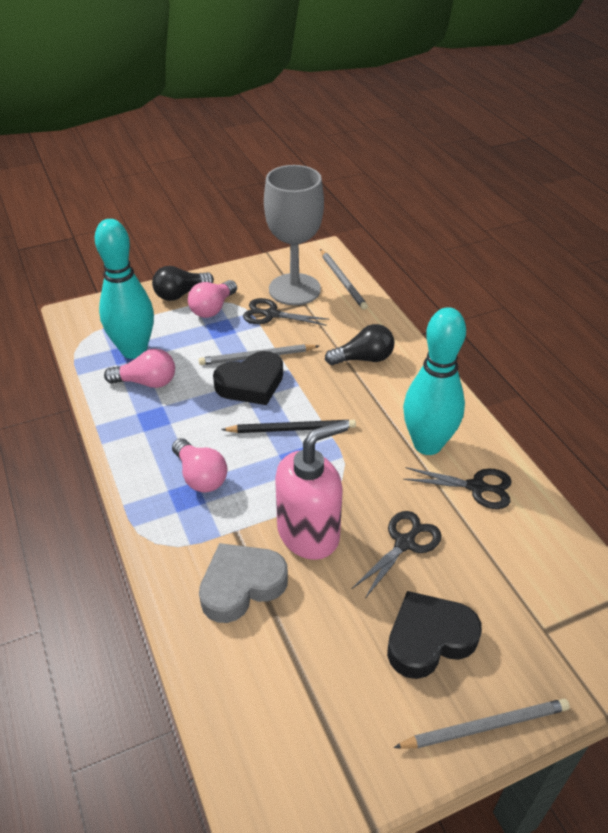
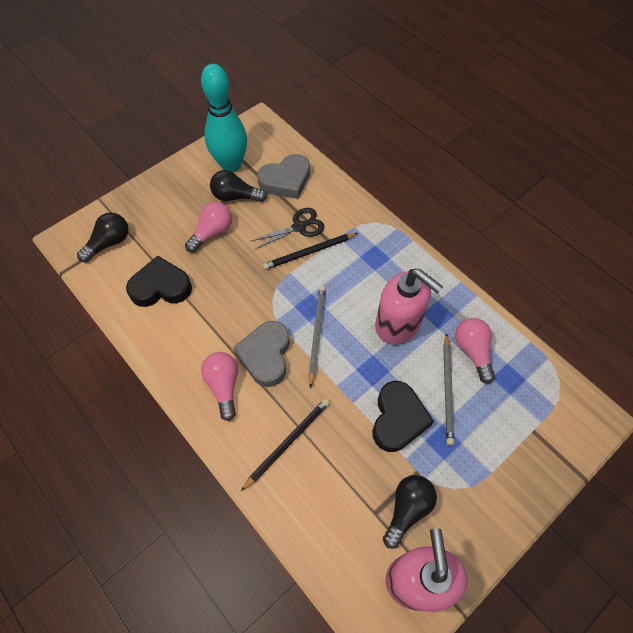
black light bulb: 2 -> 3
black pencil: 1 -> 2
black scissors: 3 -> 1
grey goblet: 1 -> 0
grey heart: 1 -> 2
grey pencil: 3 -> 2
pink soap dispenser: 1 -> 2
turquoise bowling pin: 2 -> 1

